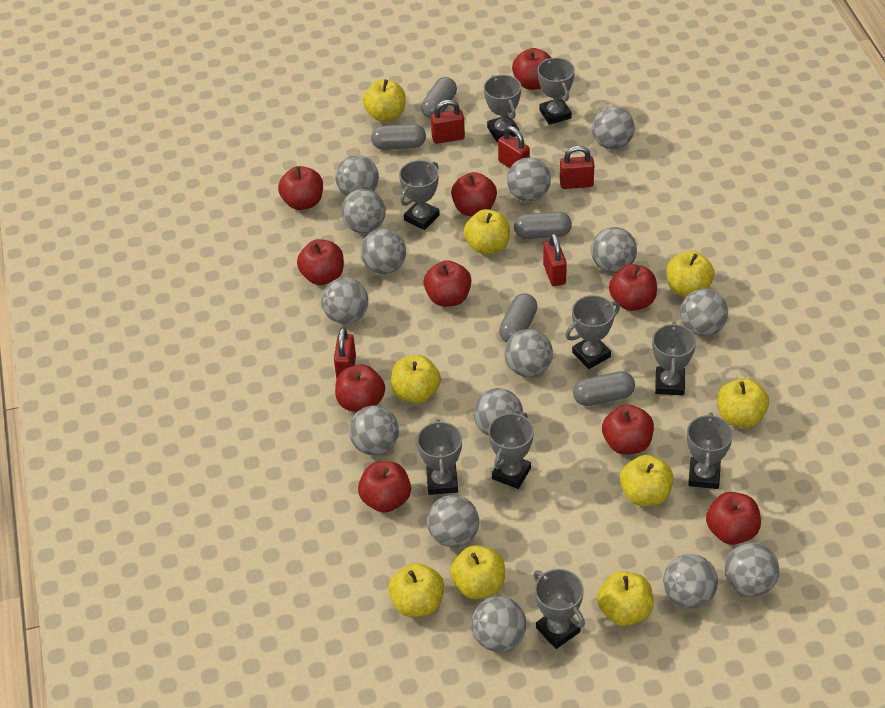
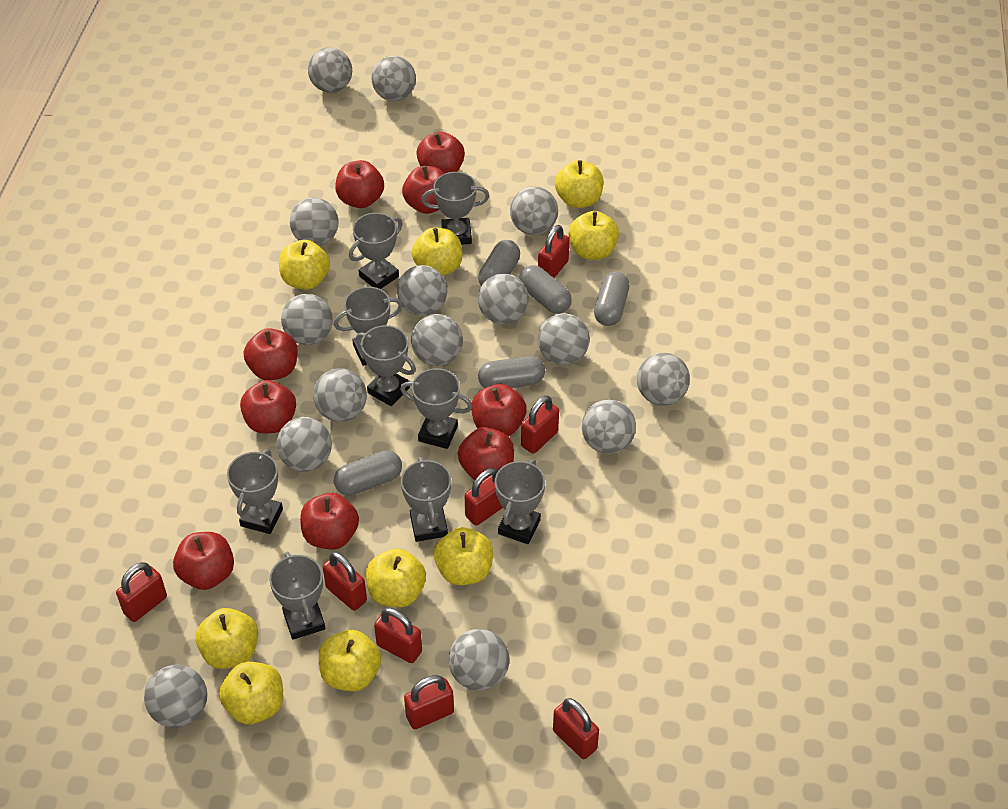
red apple: 10 -> 9
red padlock: 5 -> 8

